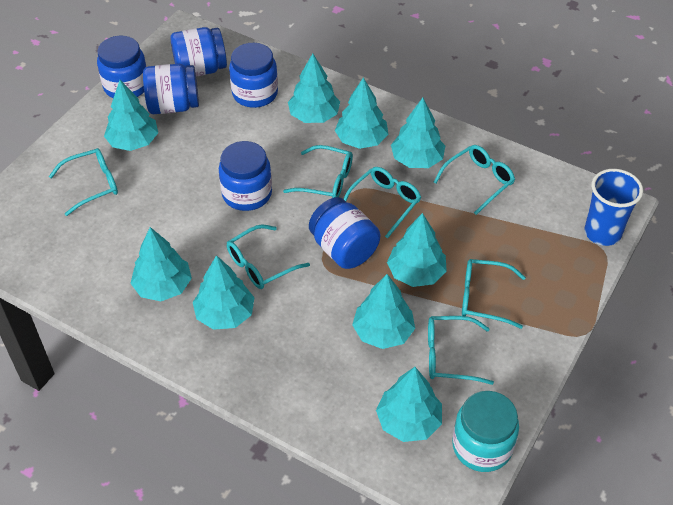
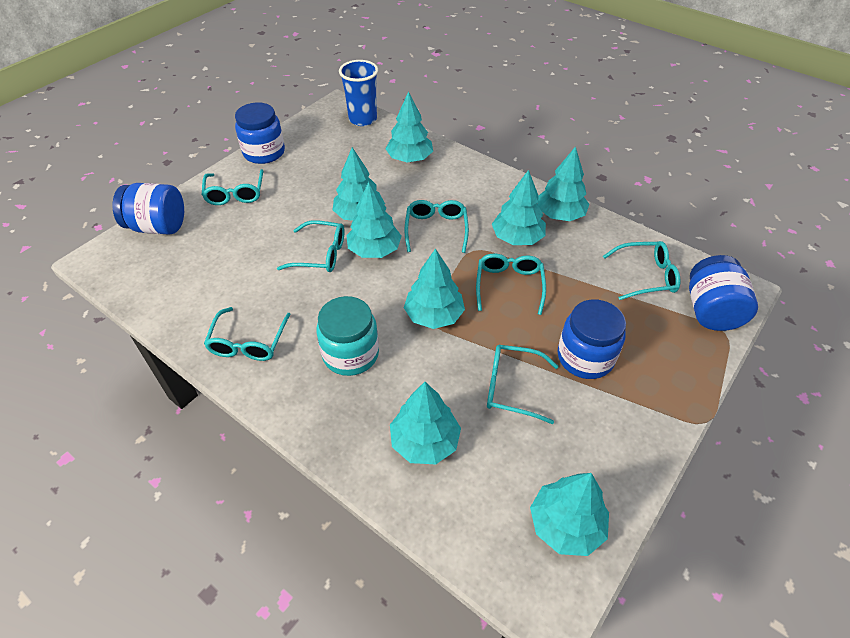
blue jar: 6 -> 4
turquoise tree: 9 -> 8

